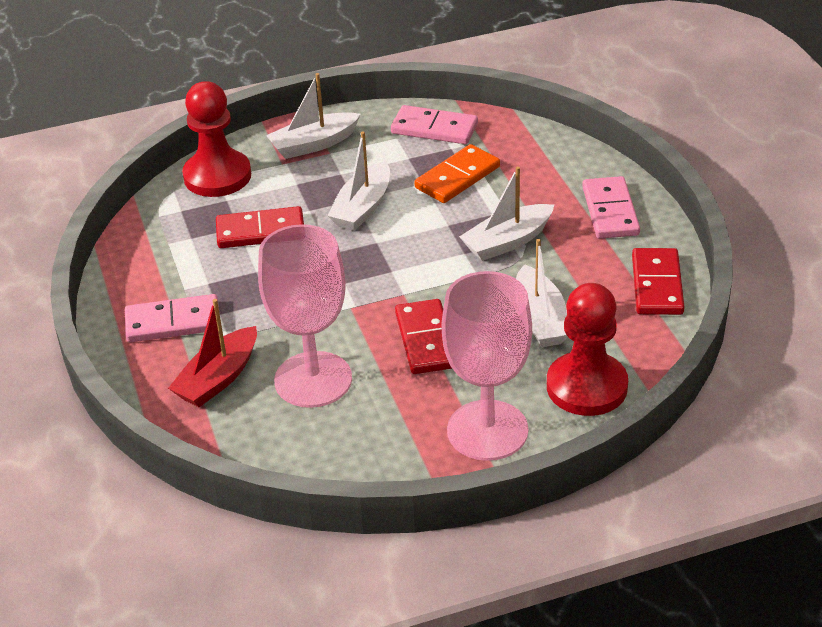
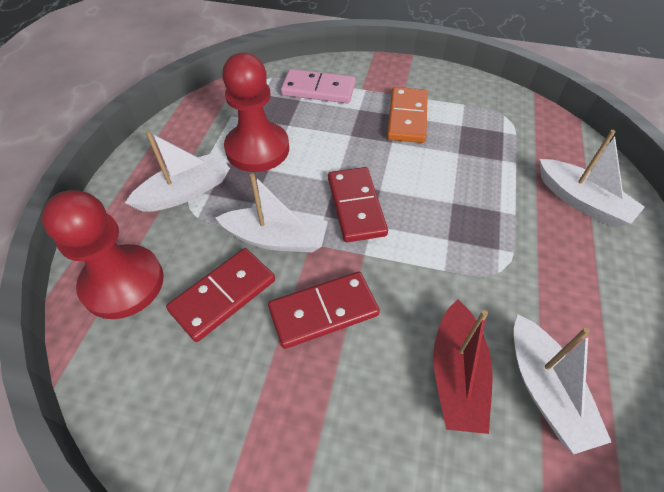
pink domino: 3 -> 1
pink goblet: 2 -> 0

